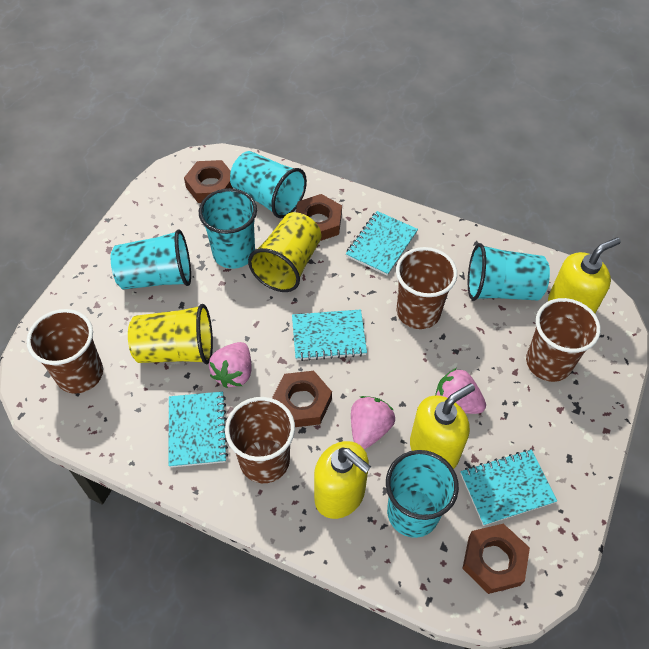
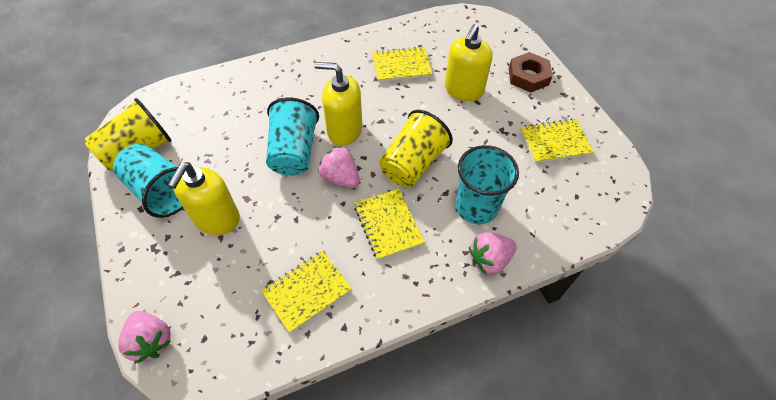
brown cup: 4 -> 0
brown nut: 4 -> 1
turquoise cup: 5 -> 3
turquoise notebook: 4 -> 0
yellow notebook: 0 -> 4

